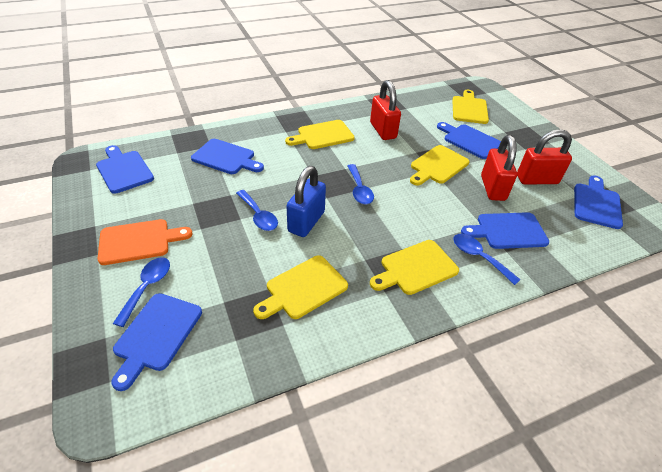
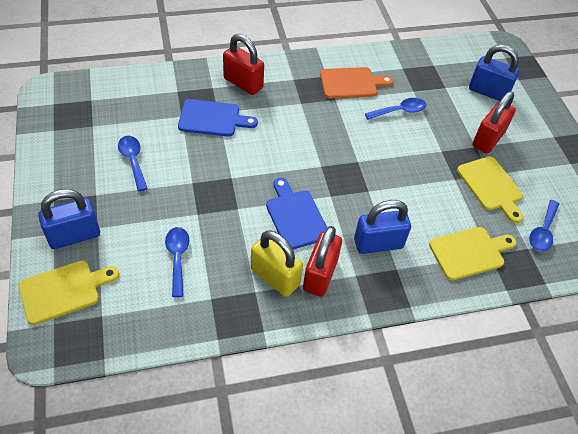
blue cutting board: 6 -> 2
blue padlock: 1 -> 3
yellow cutting board: 5 -> 3
yellow padlock: 0 -> 1

